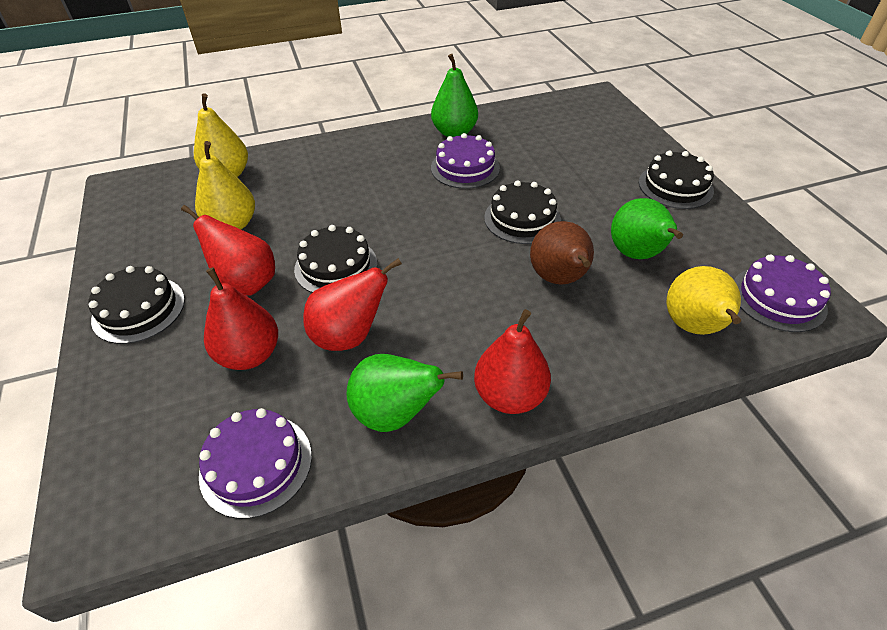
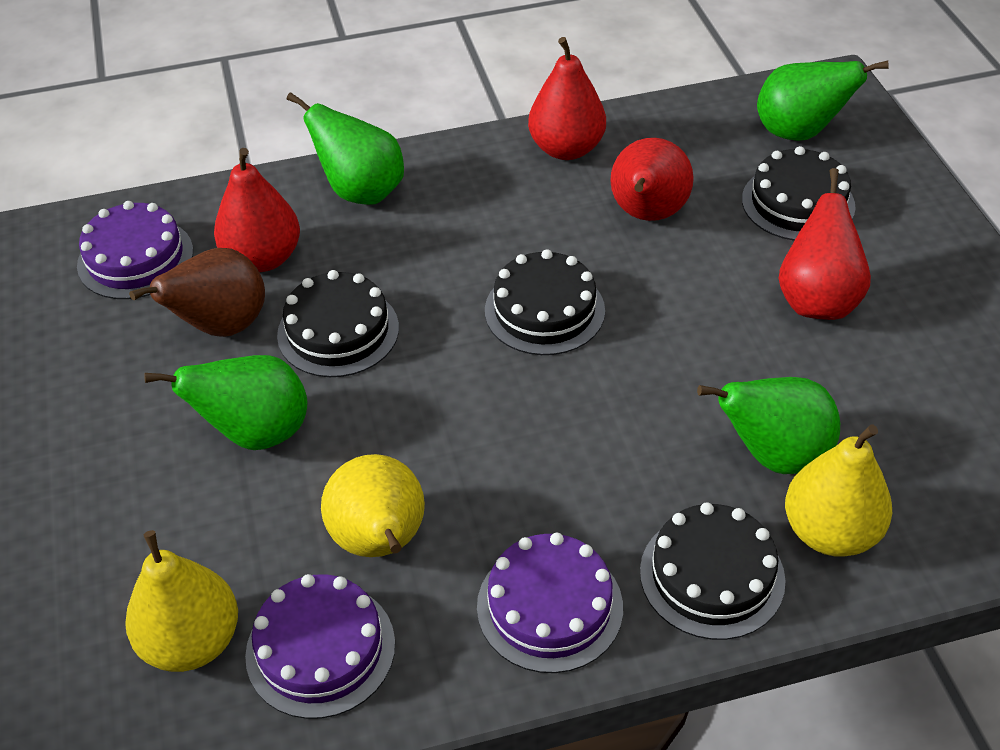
green pear: 3 -> 4

